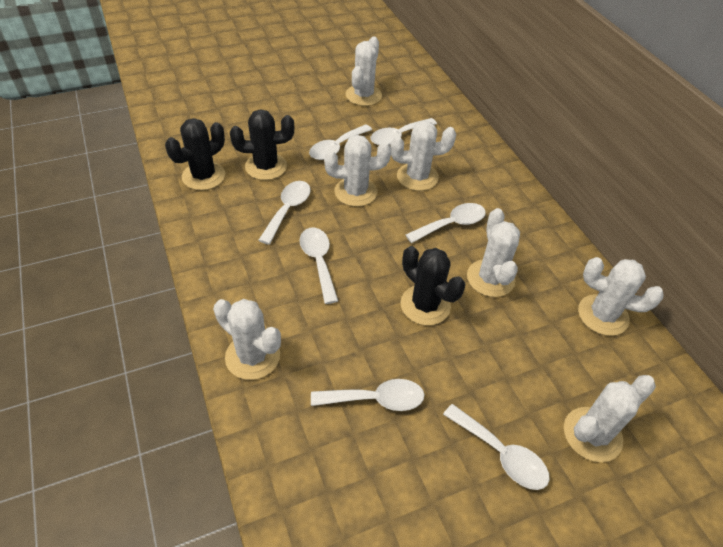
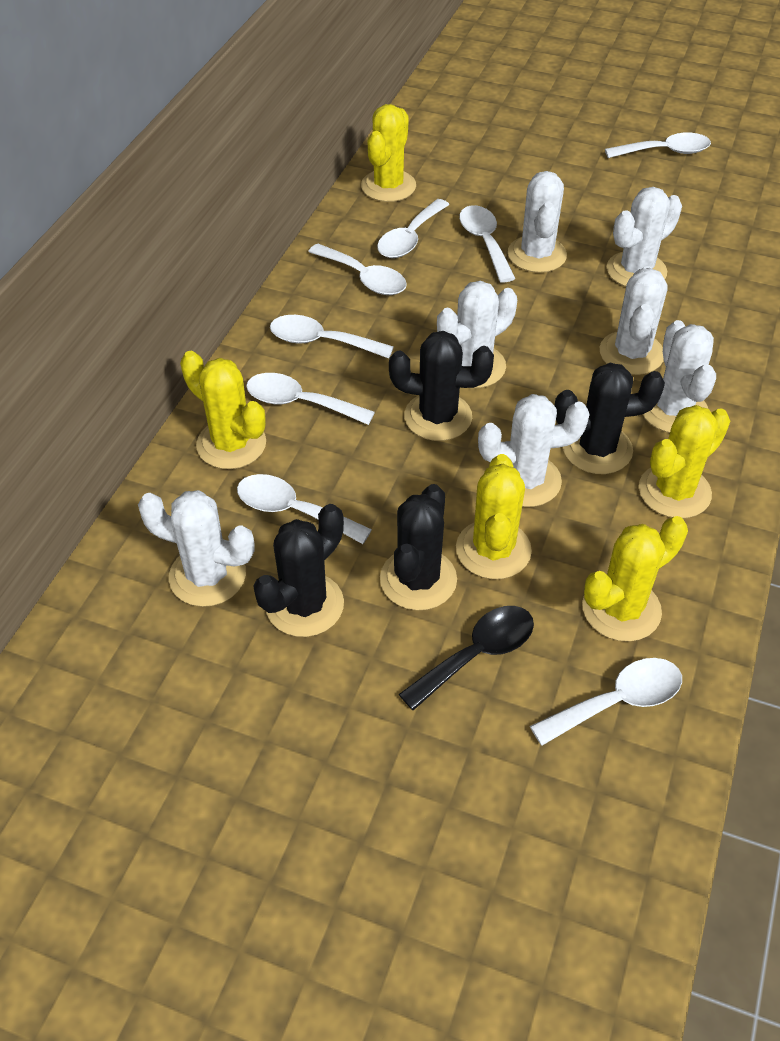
black cactus: 3 -> 4
black spoon: 0 -> 1
white spoon: 7 -> 8
yellow cactus: 0 -> 5

